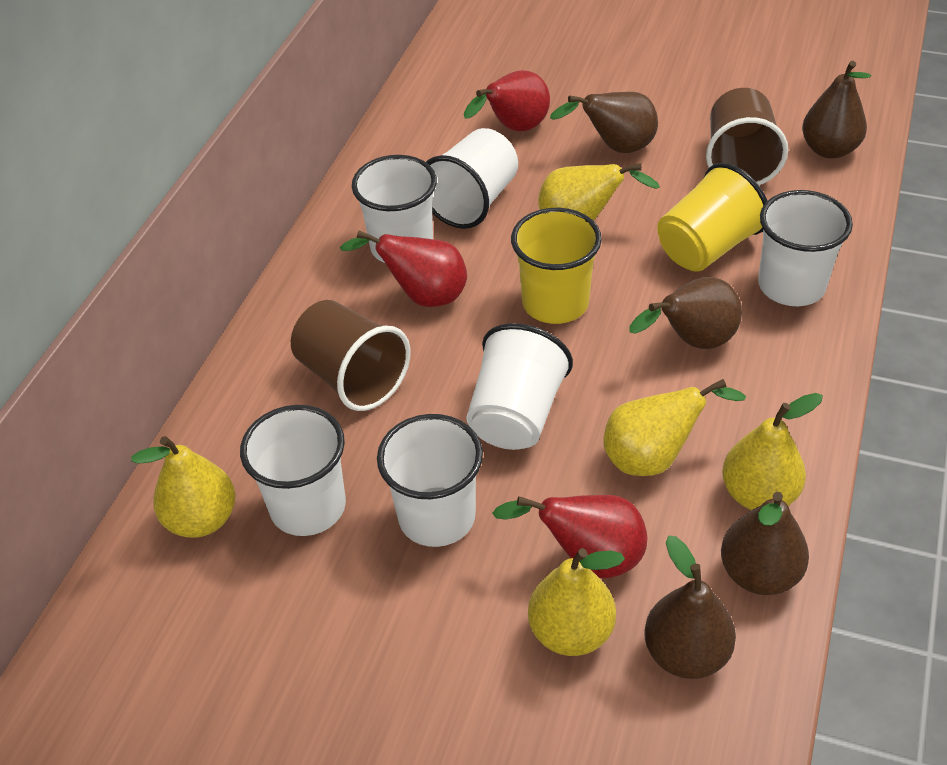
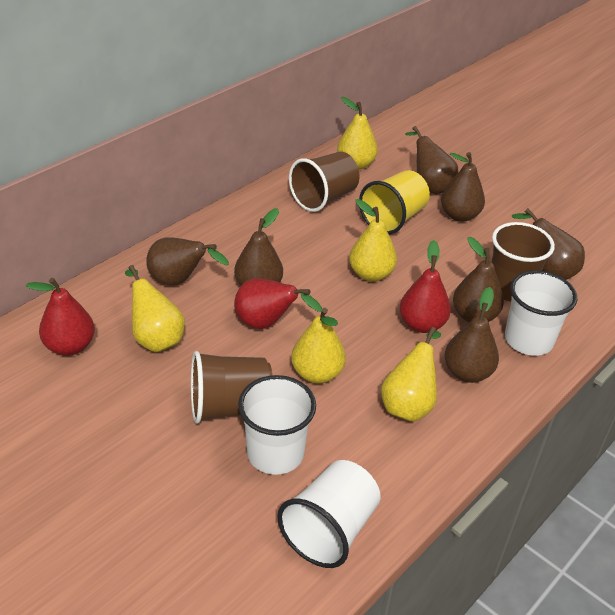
brown cup: 2 -> 3
brown pear: 5 -> 7
white cup: 6 -> 3
yellow cup: 2 -> 1

